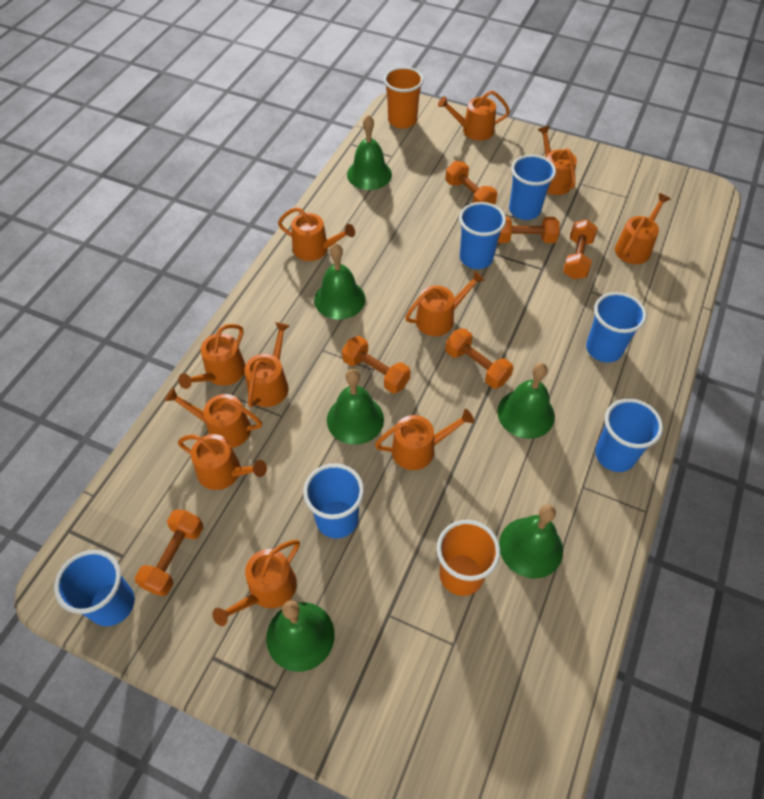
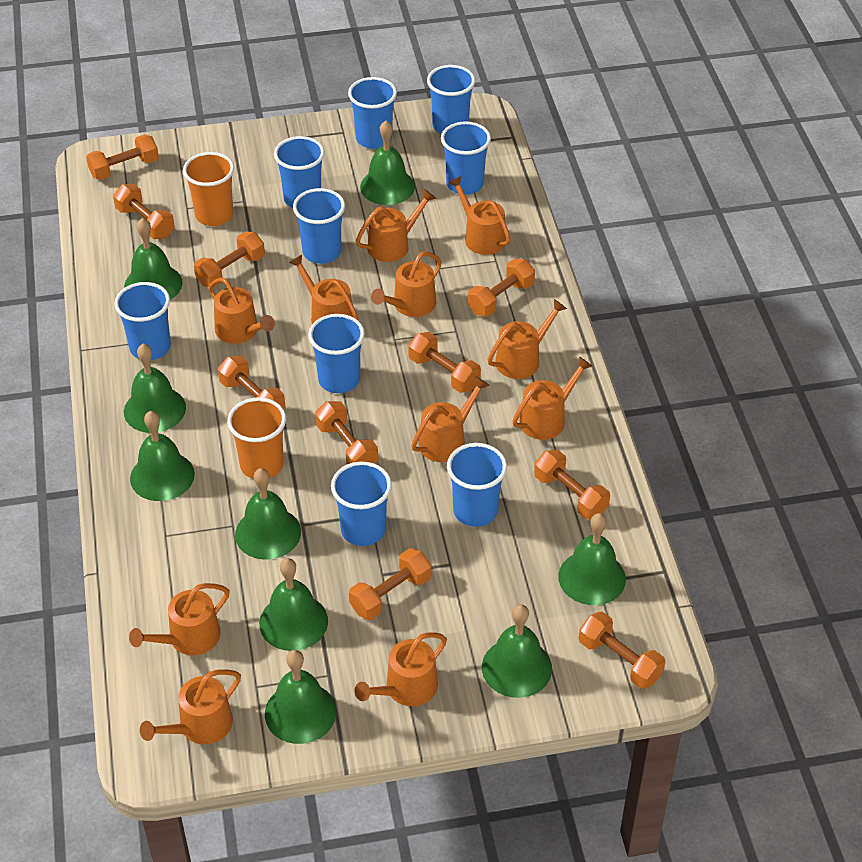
blue cup: 6 -> 9
green bell: 6 -> 9
orange dumbbell: 6 -> 10

